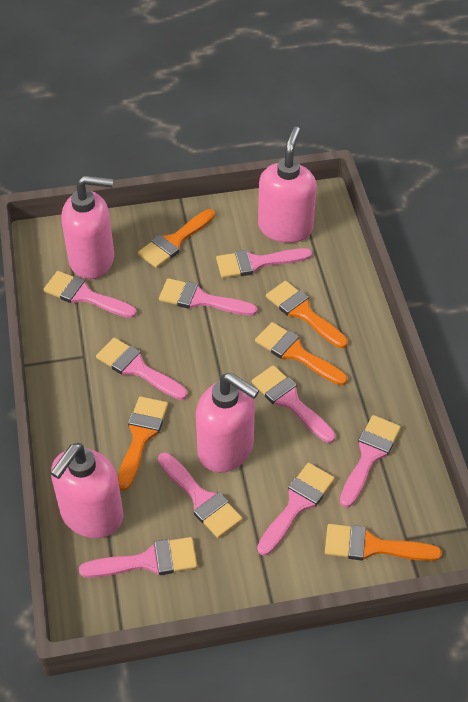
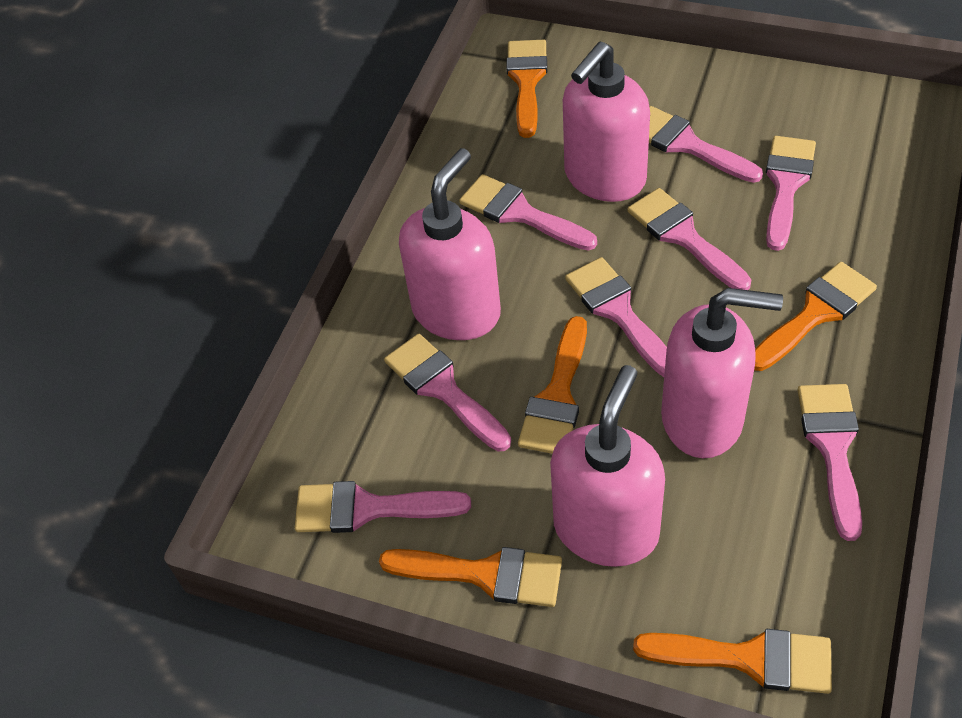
pink brush: 9 -> 8

